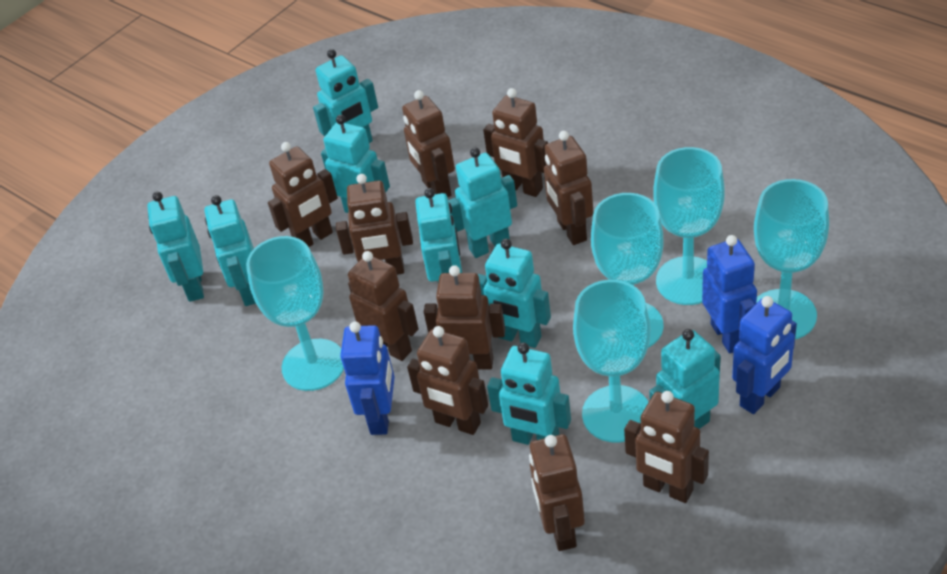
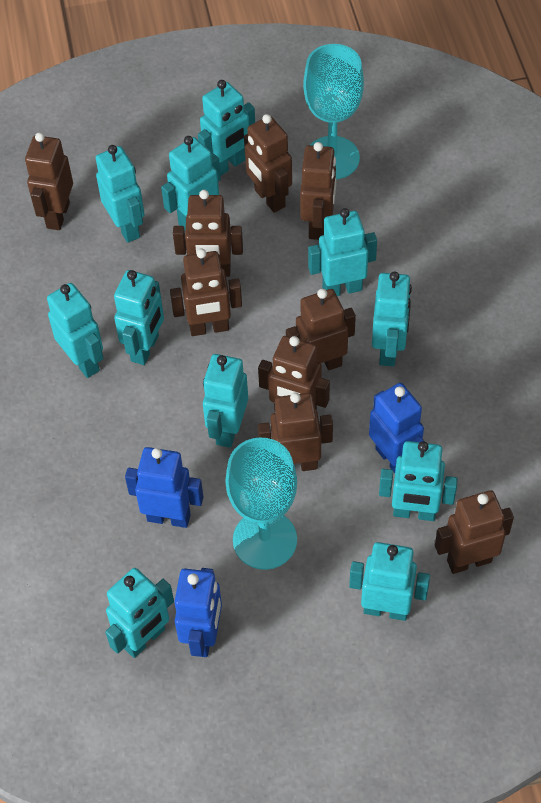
brown robot: 10 -> 9
turquoise goblet: 5 -> 2
turquoise robot: 9 -> 11

